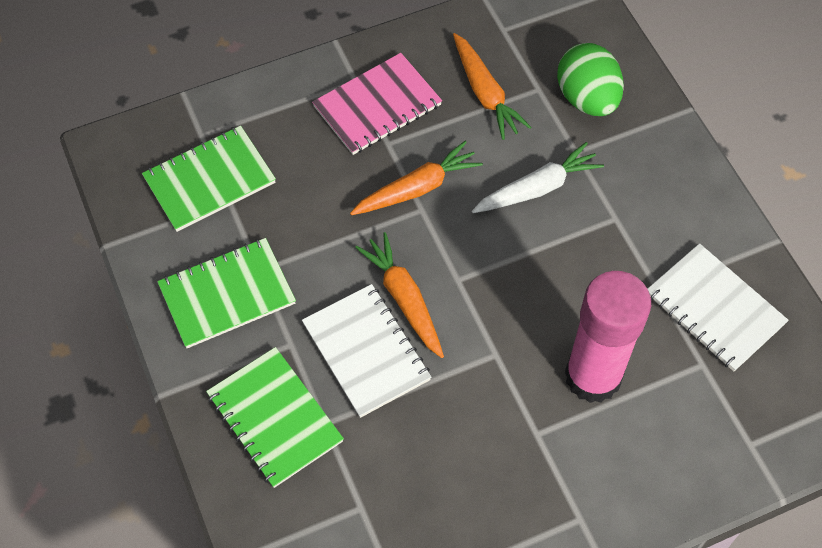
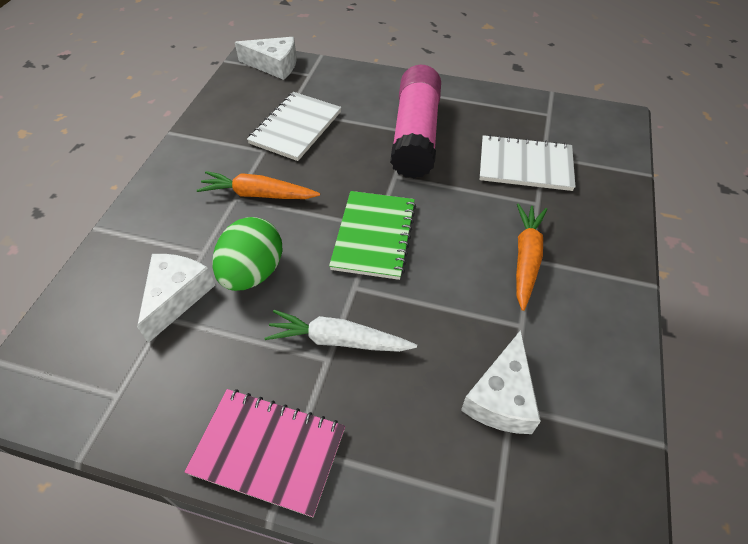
green notebook: 3 -> 1
orange carrot: 3 -> 2
white cheese: 0 -> 3

